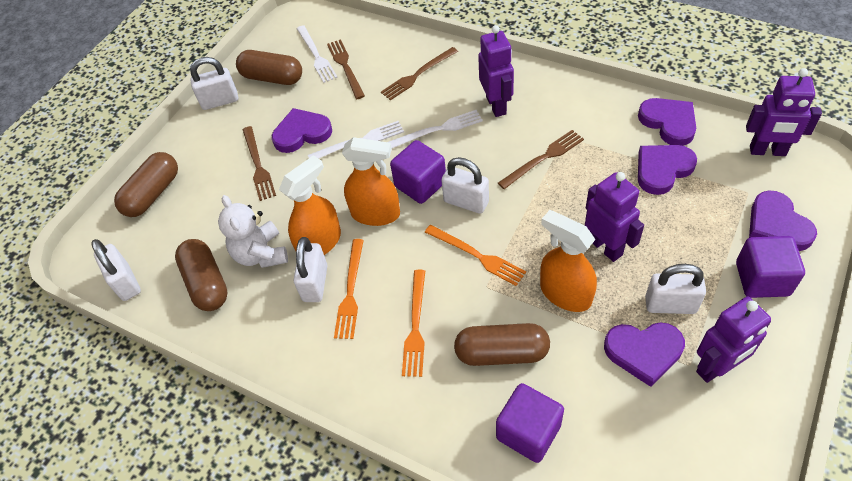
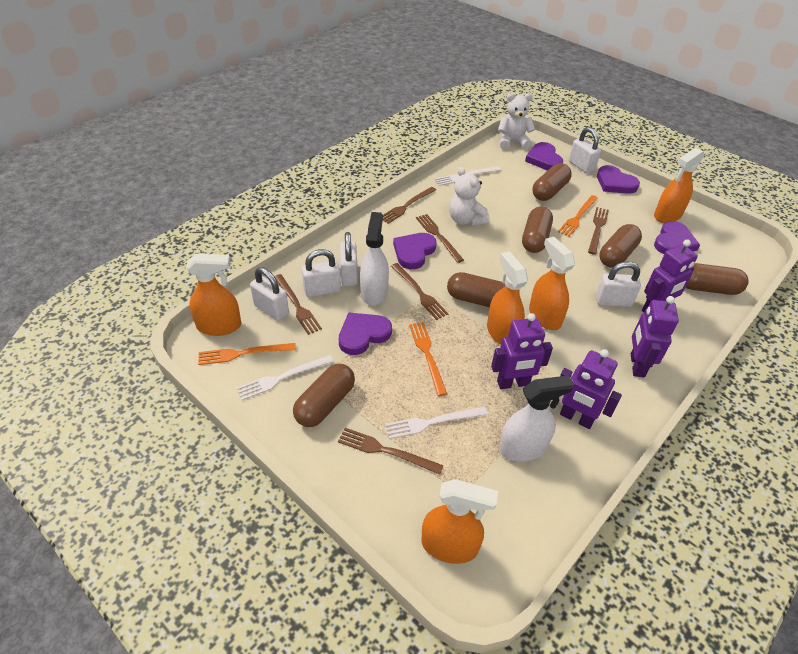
brown capsule: 4 -> 6
brown fork: 4 -> 6
orange spray bottle: 3 -> 5
purple cube: 3 -> 0
white spray bottle: 0 -> 2
white teddy bear: 1 -> 2

